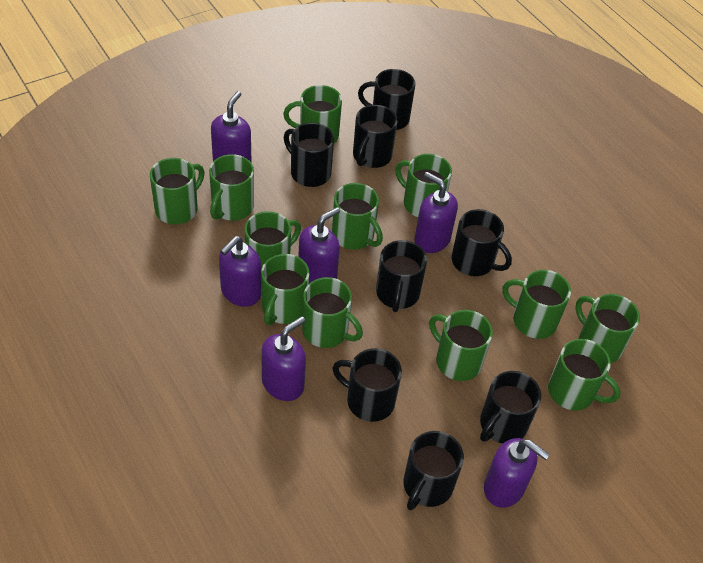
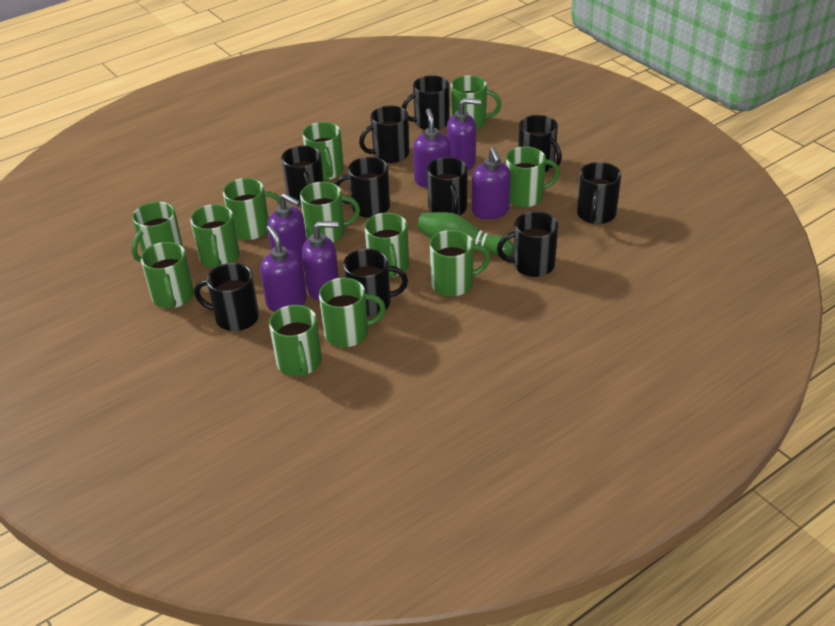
black mug: 8 -> 10
green bowling pin: 0 -> 1

